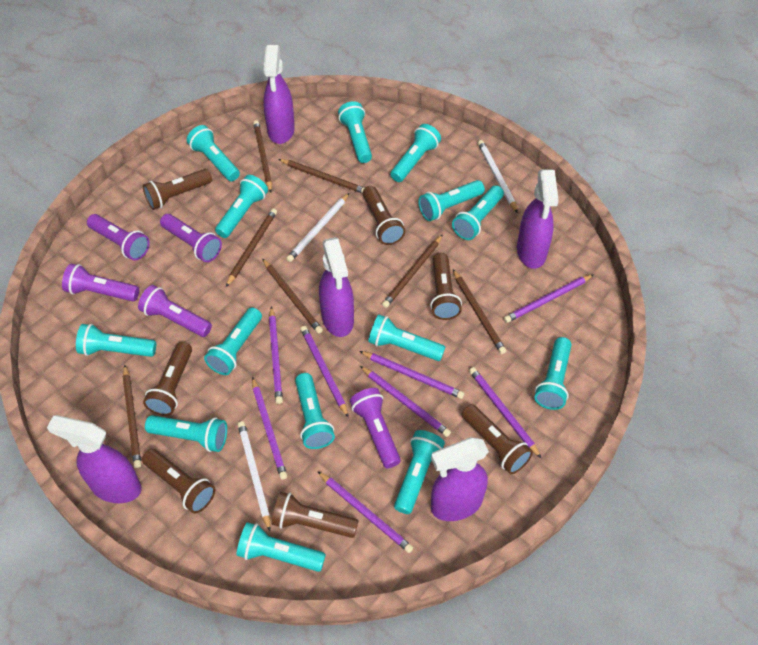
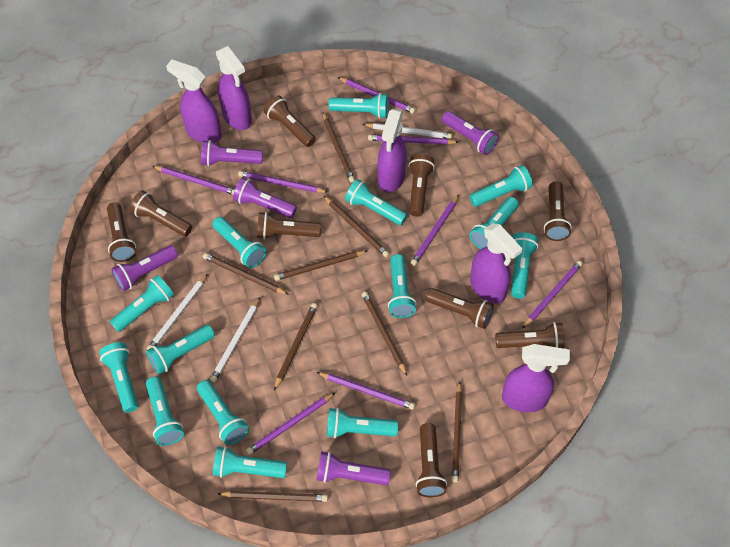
brown flashlight: 7 -> 9
brown pencil: 7 -> 8

